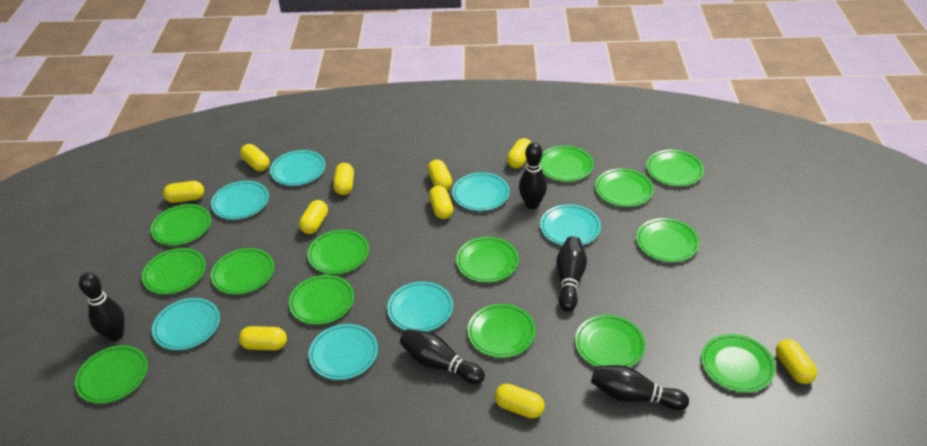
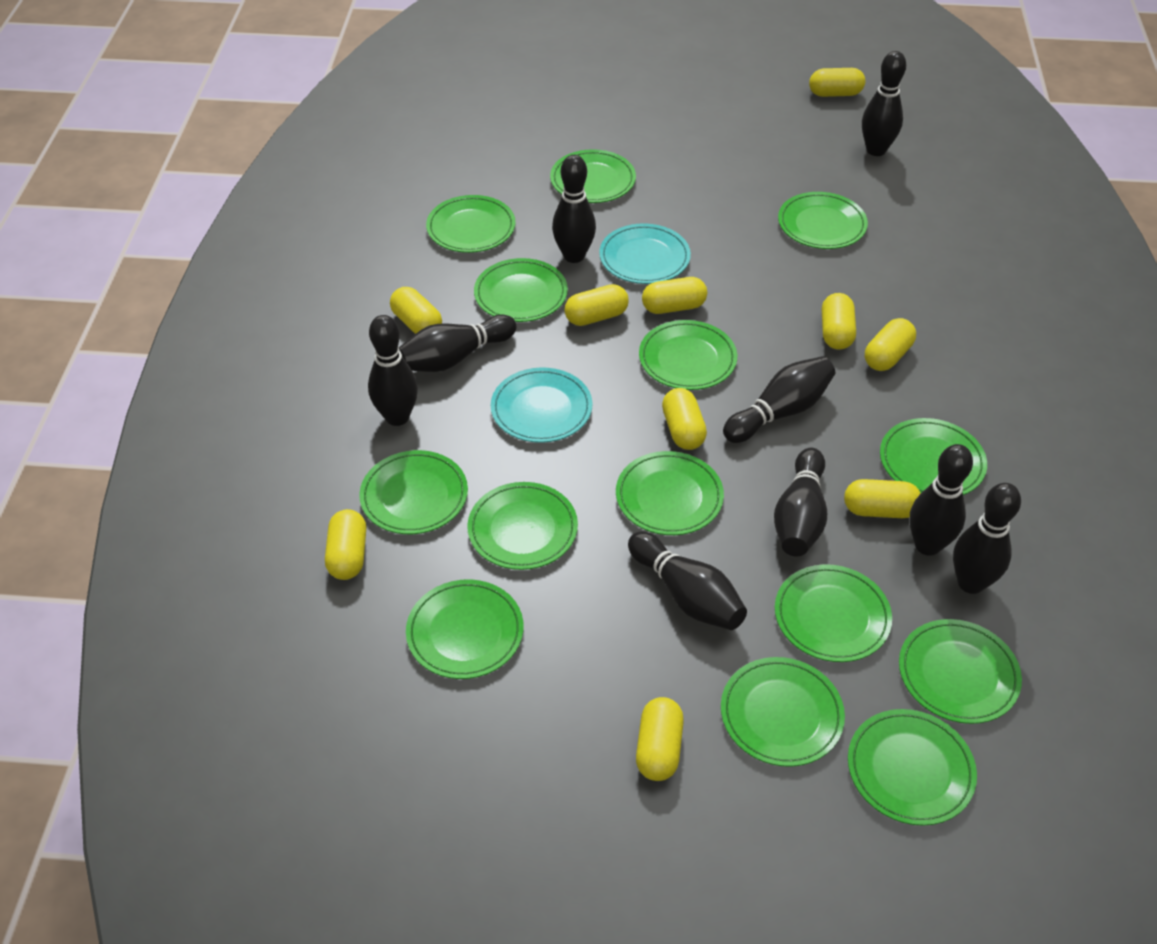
black bowling pin: 5 -> 9
turquoise plate: 7 -> 2

